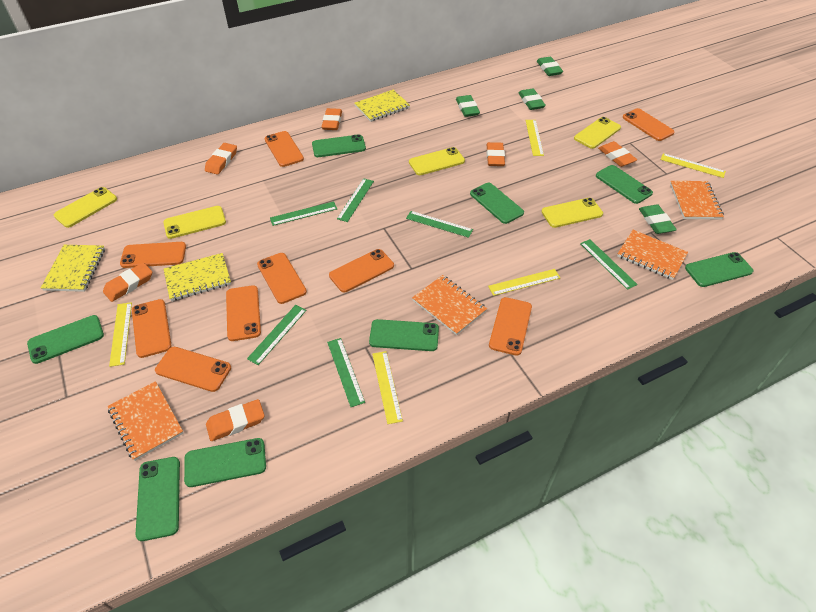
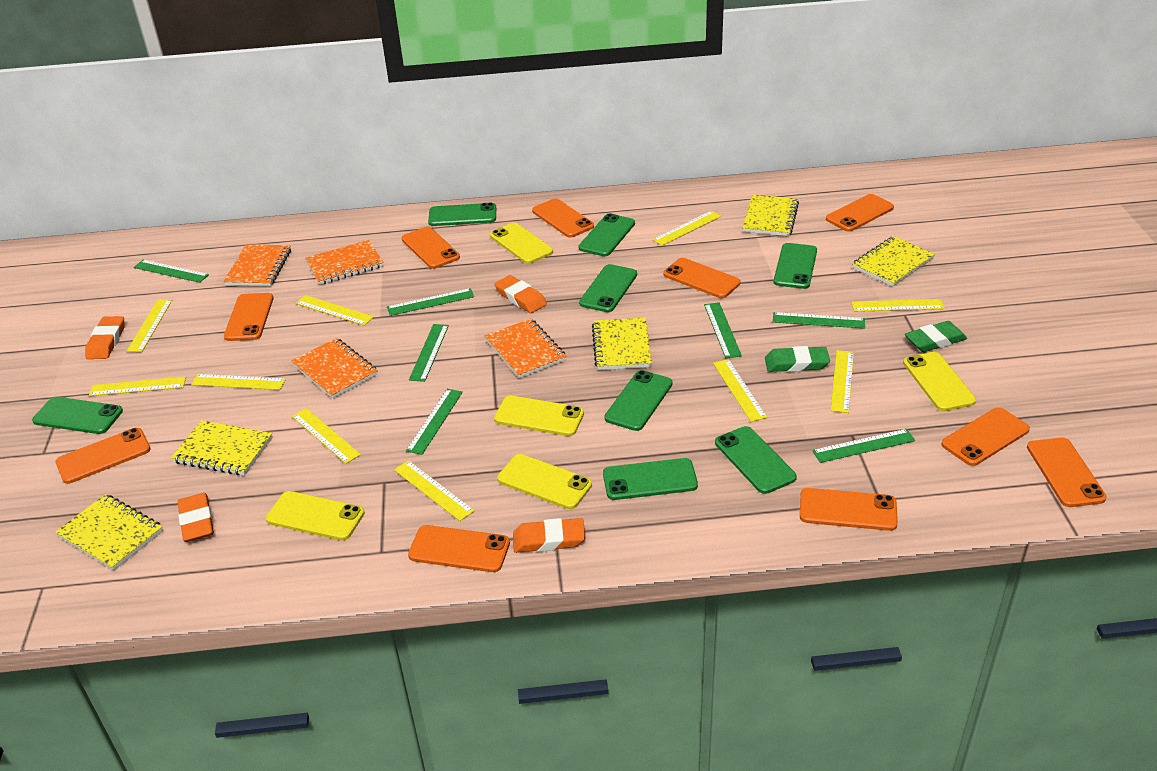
green eraser: 4 -> 2
green ruler: 6 -> 7
orange eraser: 6 -> 4
orange phone: 9 -> 10
yellow notebook: 3 -> 5
yellow ruler: 5 -> 10

